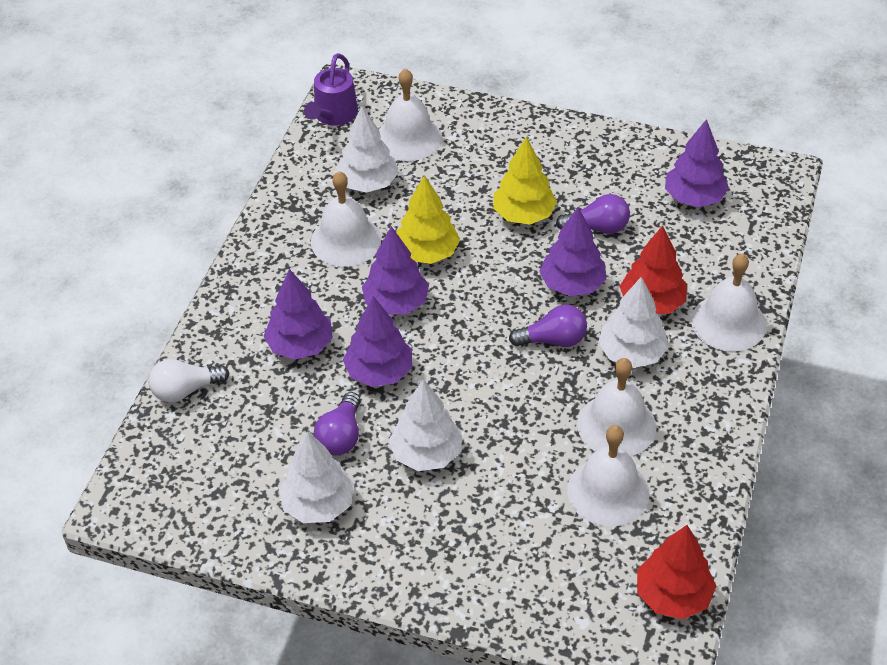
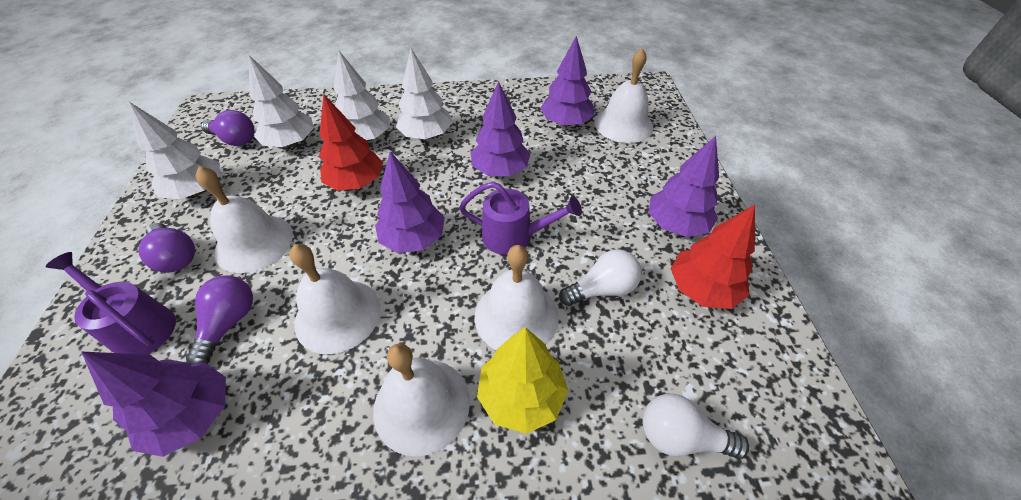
purple watering can: 1 -> 2
white light bulb: 1 -> 2
yellow tree: 2 -> 1

